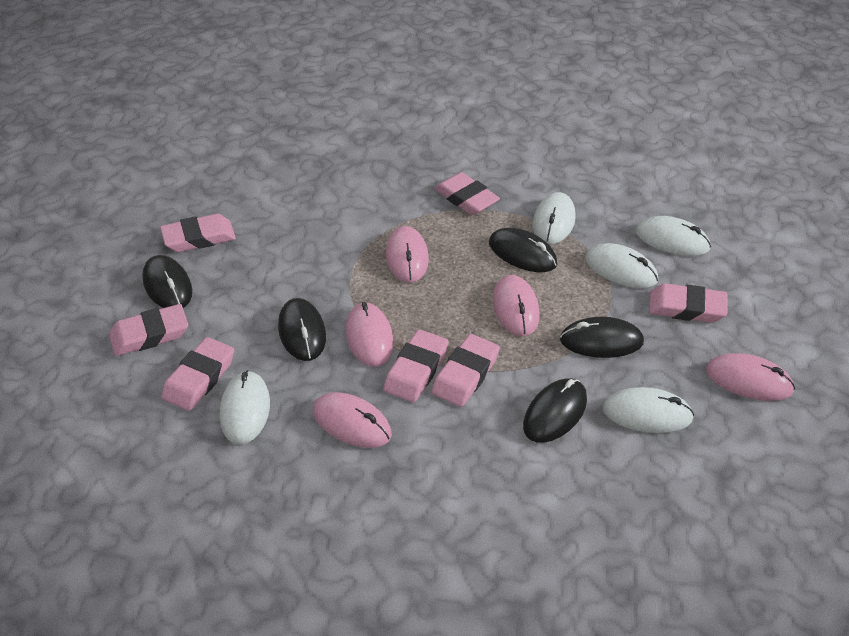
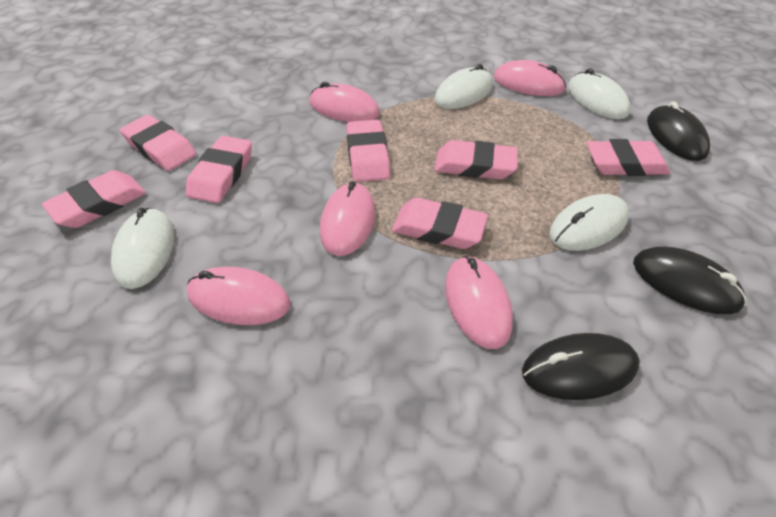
black mouse: 5 -> 3
white mouse: 5 -> 4

